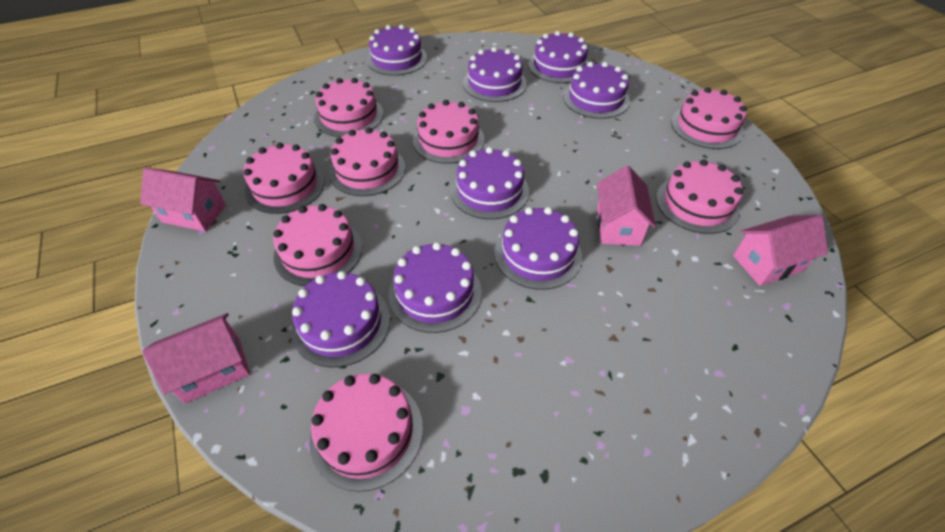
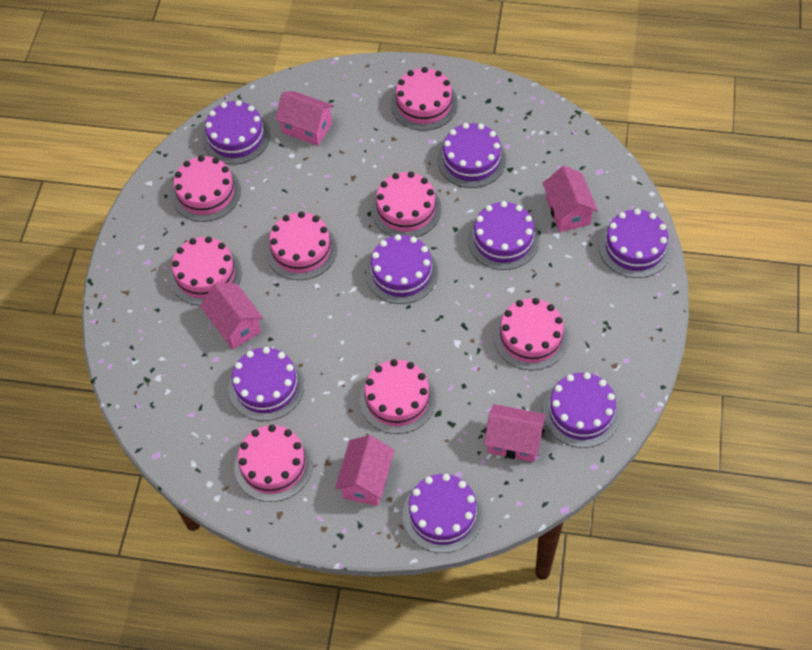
pink house: 4 -> 5

